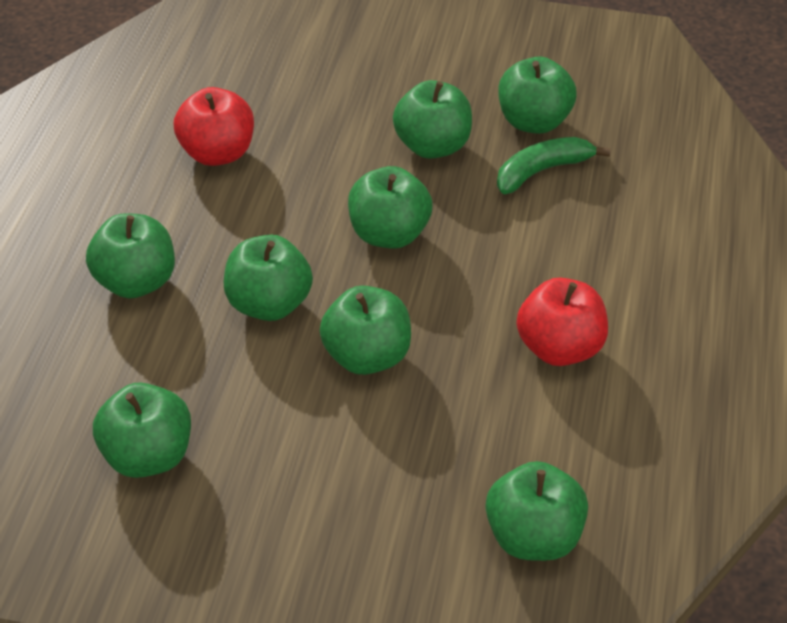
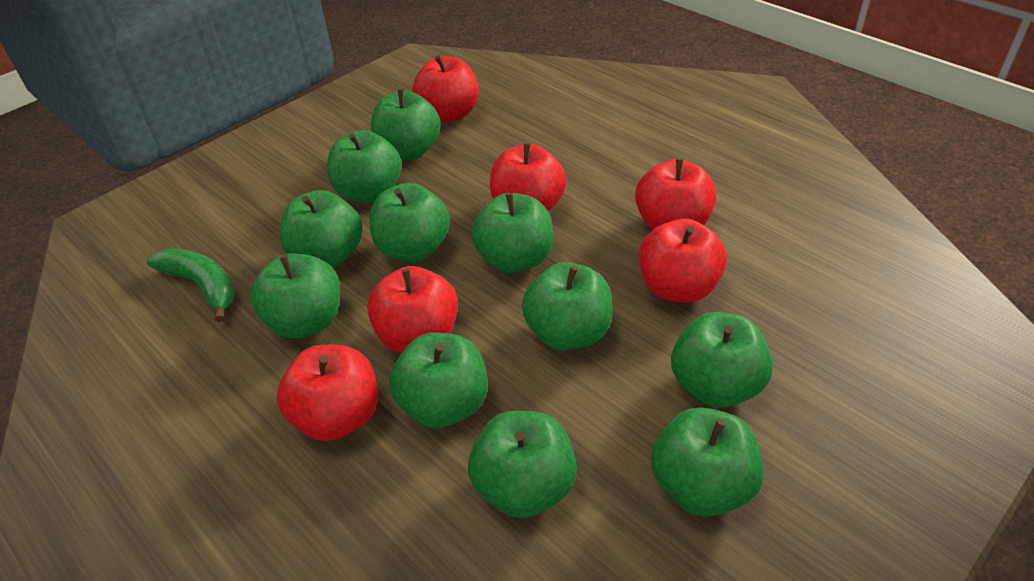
green apple: 8 -> 11
red apple: 2 -> 6

